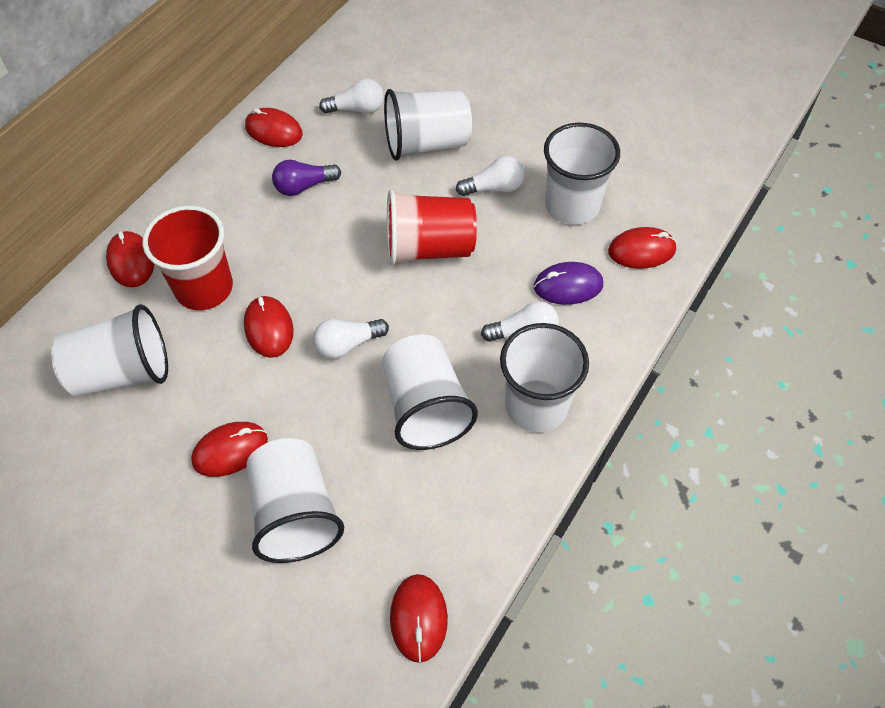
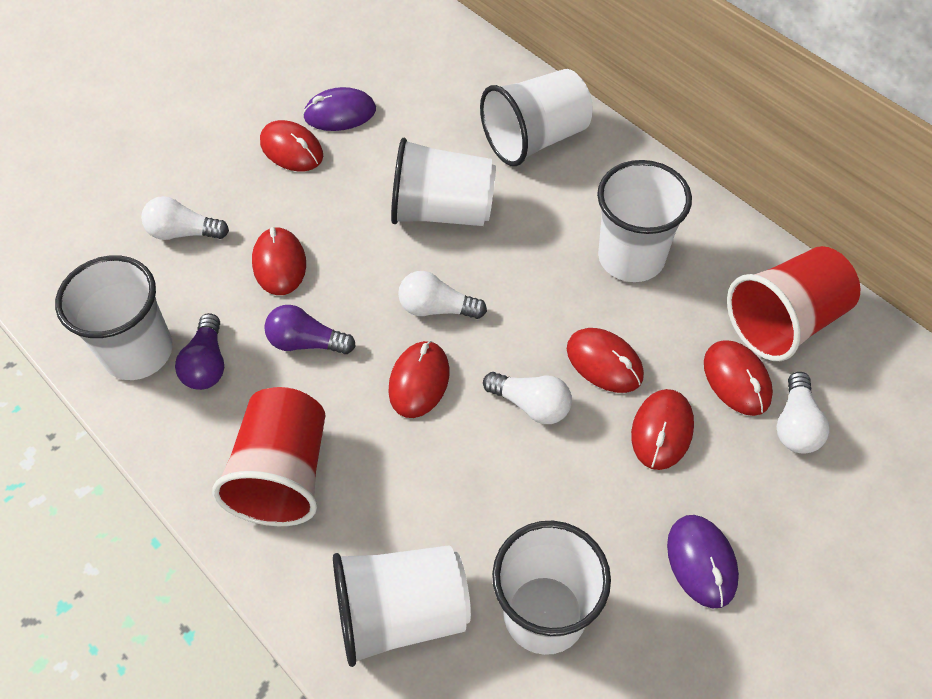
purple light bulb: 1 -> 2
purple mouse: 1 -> 2

